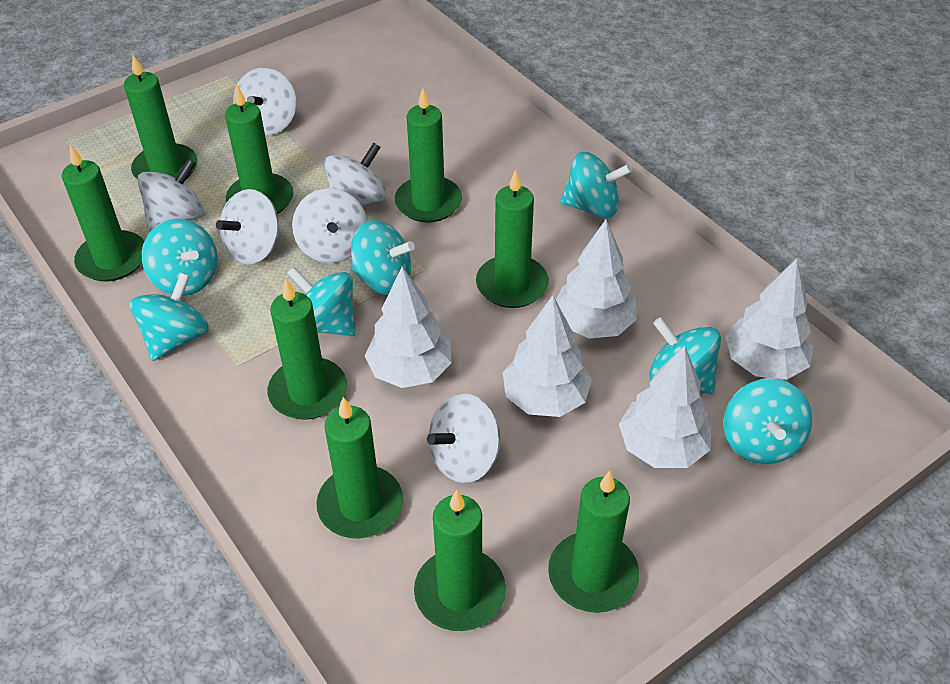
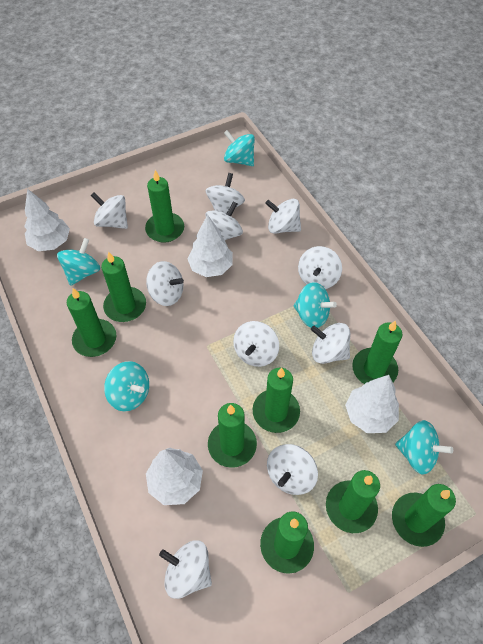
turquoise spinning top: 7 -> 5
white spinning top: 6 -> 10
white tree: 5 -> 4

